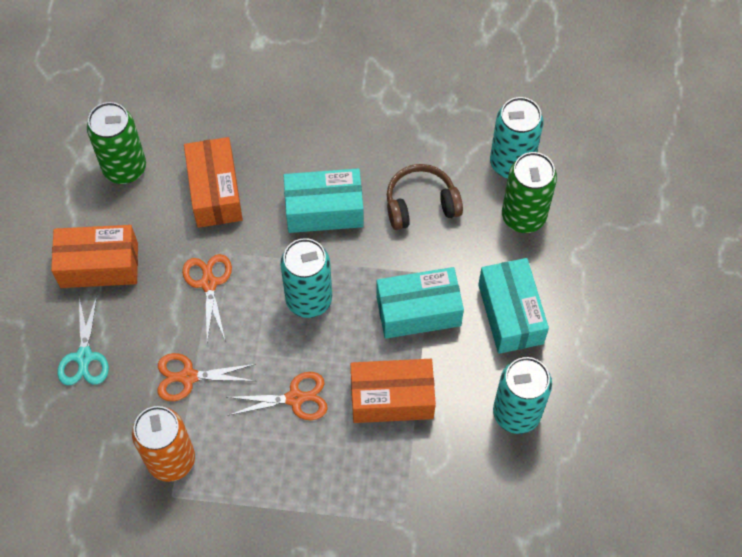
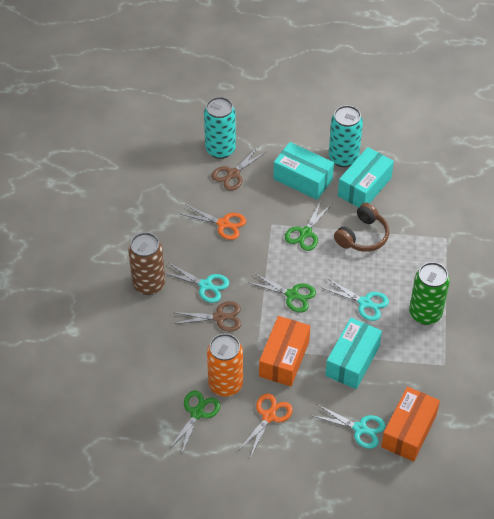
brown can: 0 -> 1
brown scissors: 0 -> 2
green can: 2 -> 1
green scissors: 0 -> 3
orange box: 3 -> 2
orange scissors: 3 -> 2
turquoise can: 3 -> 2
turquoise scissors: 1 -> 3

